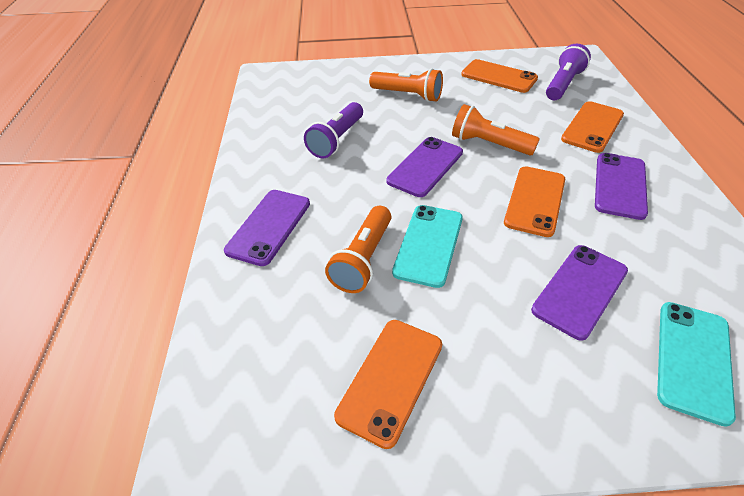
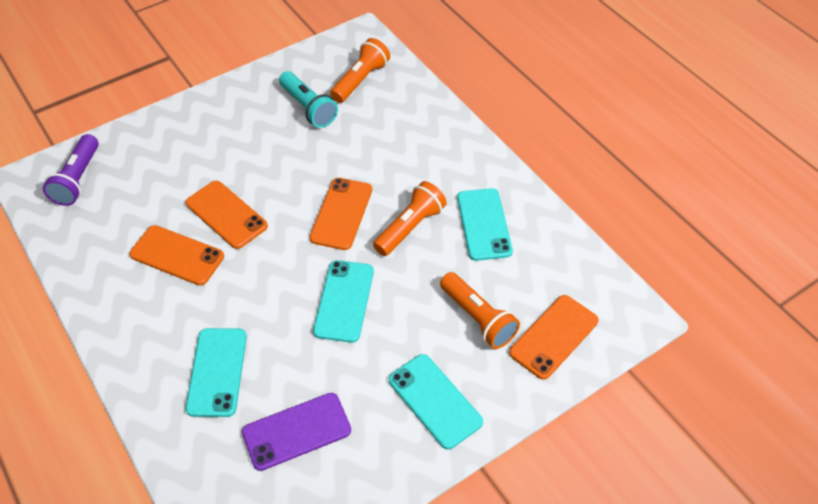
purple flashlight: 2 -> 1
purple phone: 4 -> 1
turquoise flashlight: 0 -> 1
turquoise phone: 2 -> 4

